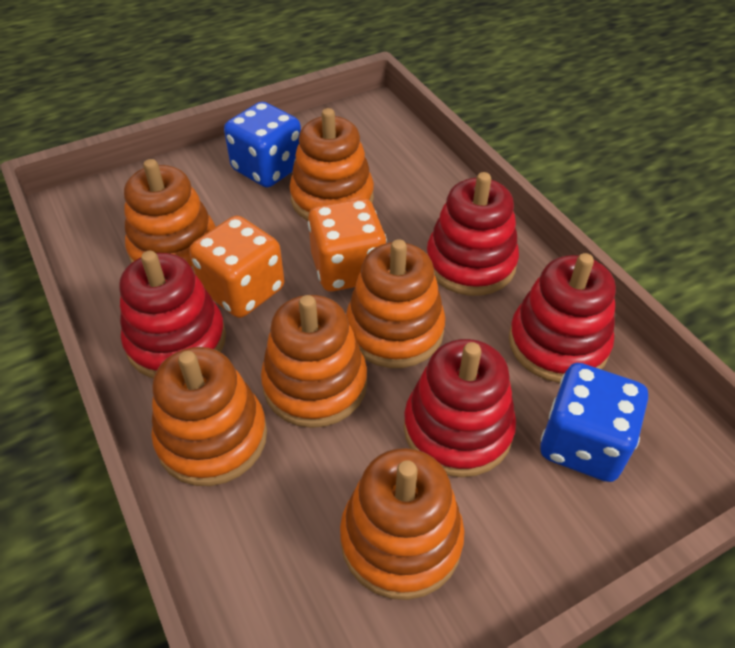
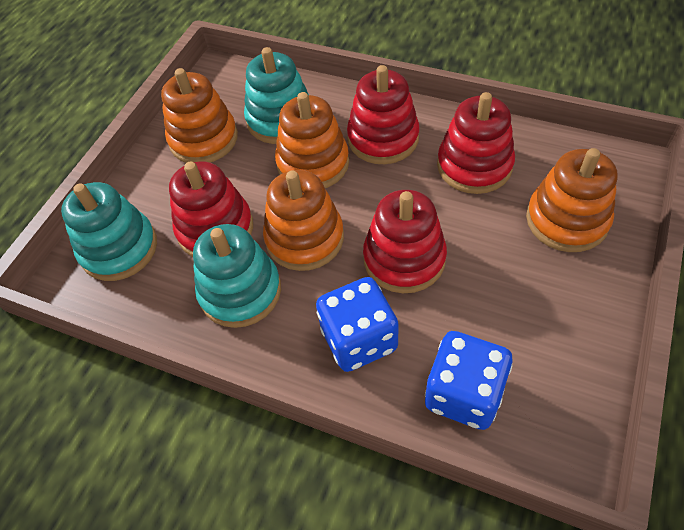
orange dice: 2 -> 0
orange stacking toy: 6 -> 4
turquoise stacking toy: 0 -> 3

